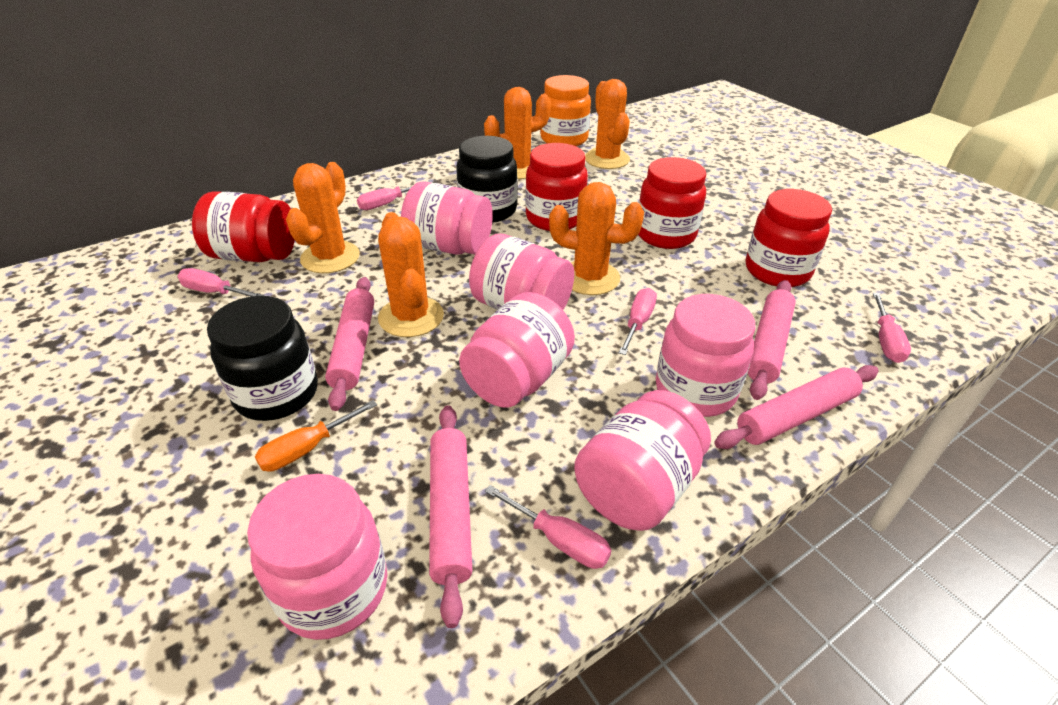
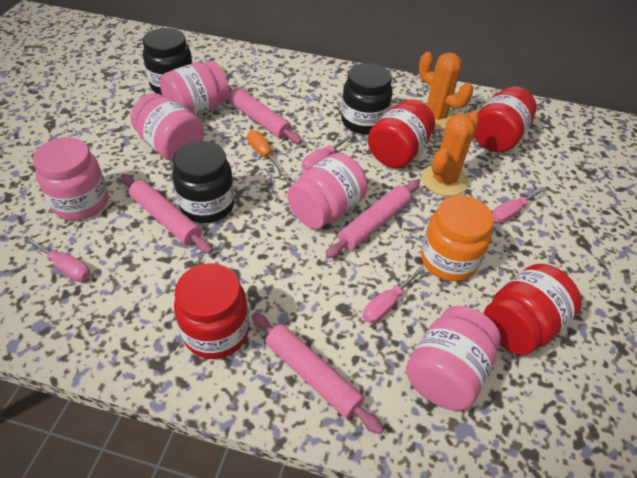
black jar: 2 -> 3
orange cactus: 5 -> 2
pink jar: 6 -> 5
pink screwdriver: 5 -> 4

